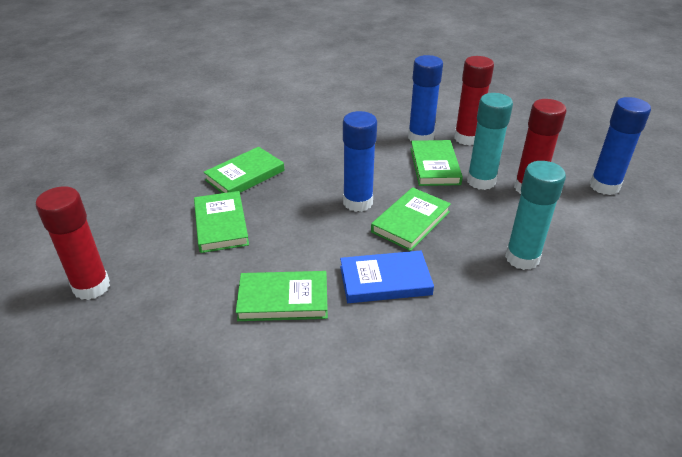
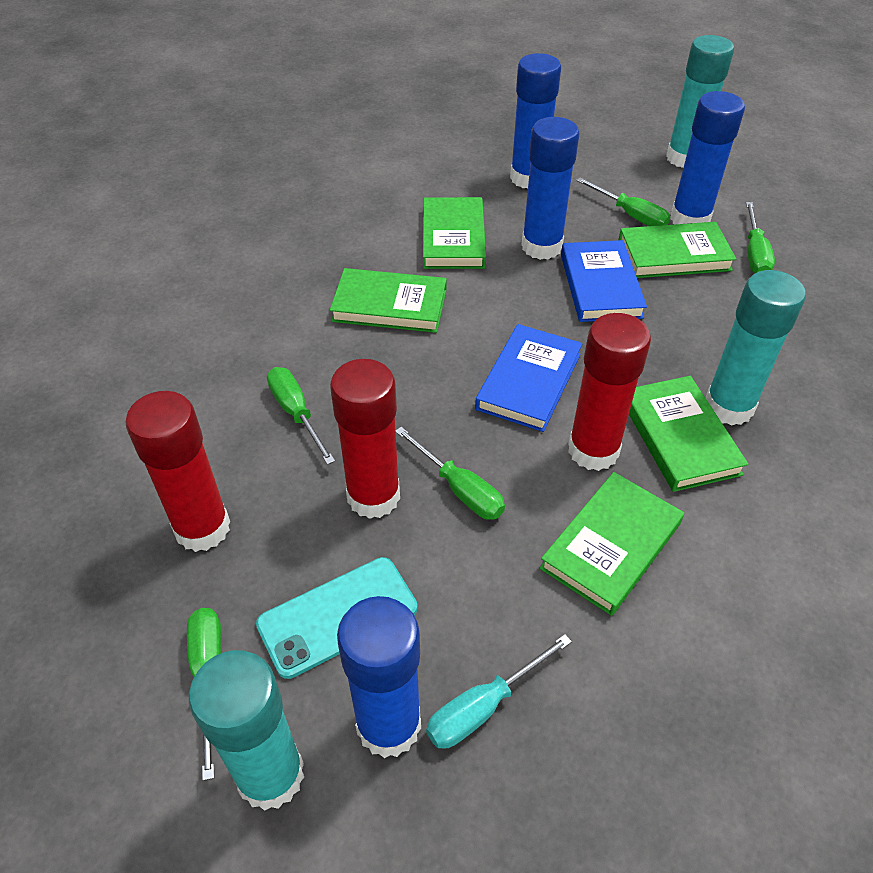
blue book: 1 -> 2
blue glue stick: 3 -> 4
green screwdriver: 0 -> 5
turquoise glue stick: 2 -> 3
turquoise phone: 0 -> 1
turquoise screwdriver: 0 -> 1

